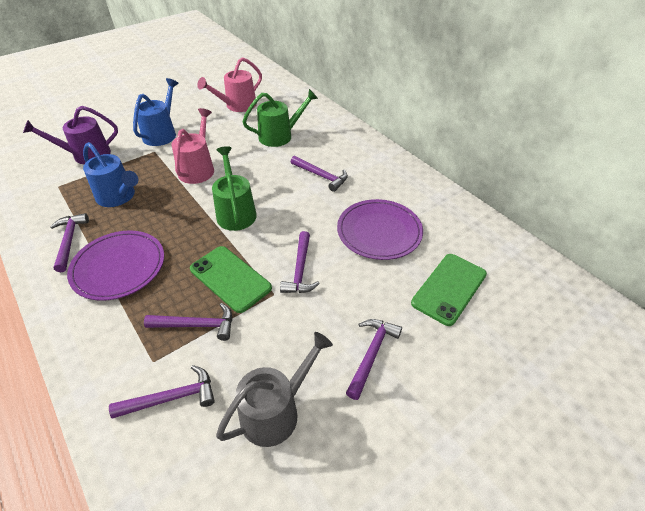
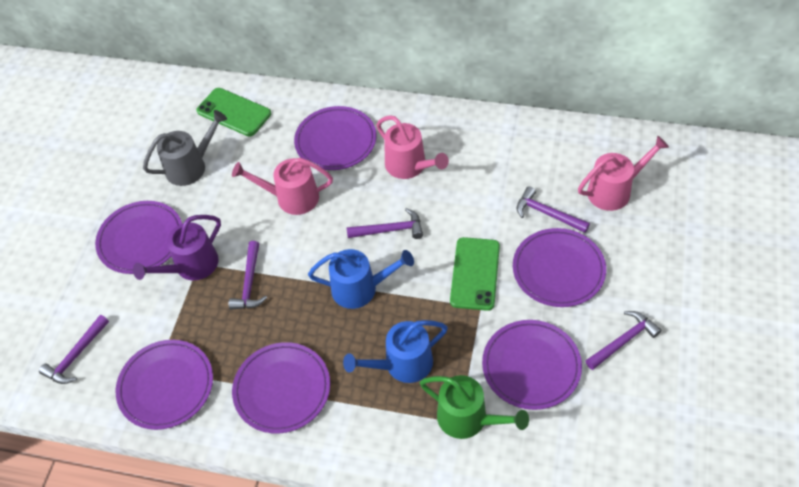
green watering can: 2 -> 1
pink watering can: 2 -> 3
purple hammer: 6 -> 5
purple plate: 2 -> 6

